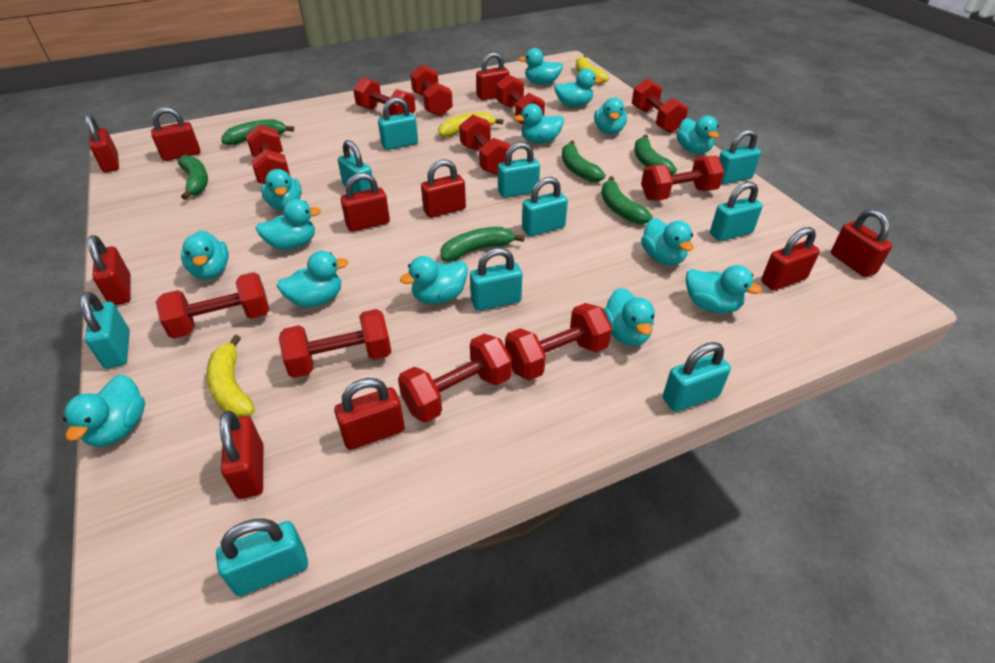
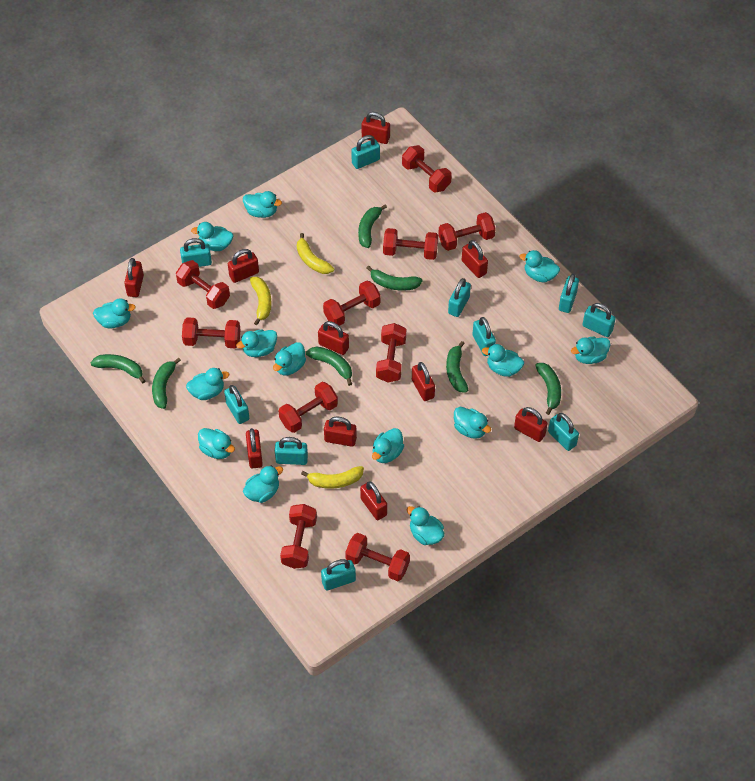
green banana: 6 -> 7
red dumbbell: 11 -> 10

